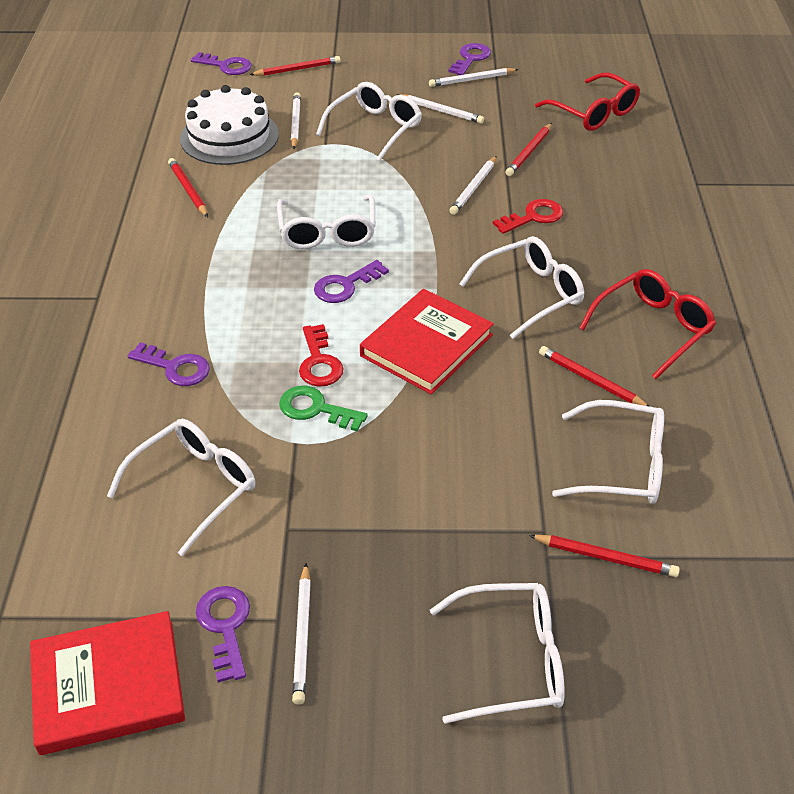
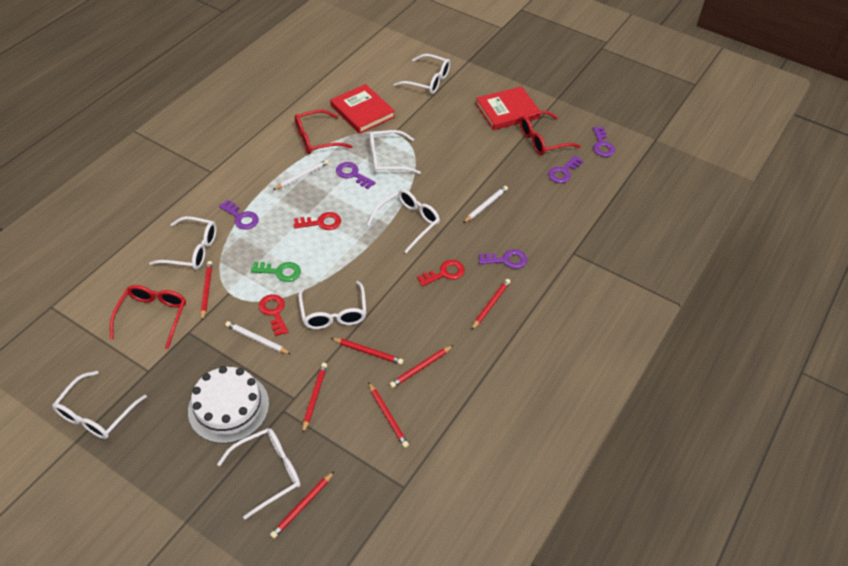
red glasses: 2 -> 3
red key: 2 -> 3
red pencil: 5 -> 7
white glasses: 6 -> 7
white pencil: 5 -> 3

